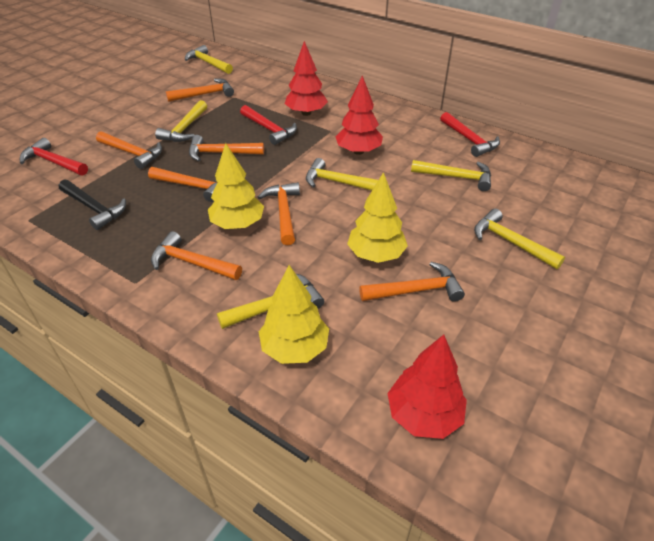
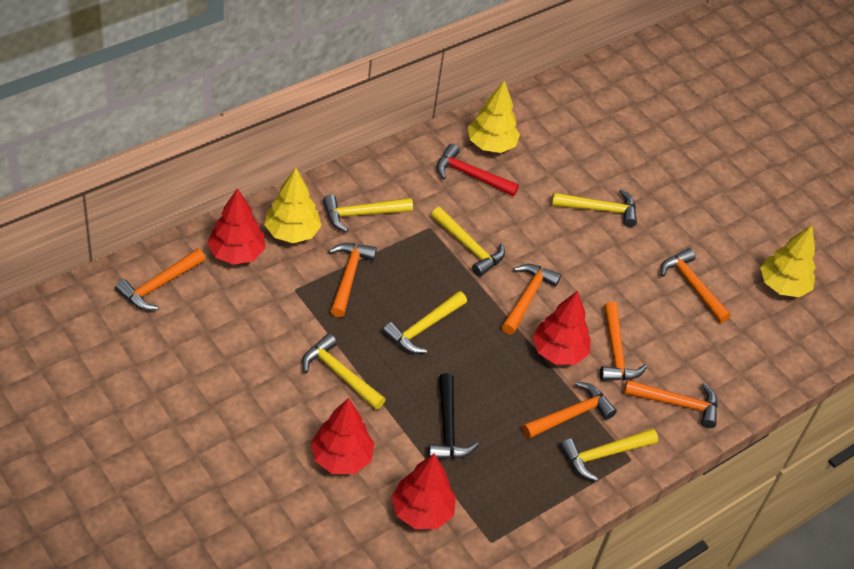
red hammer: 3 -> 1
red tree: 3 -> 4

